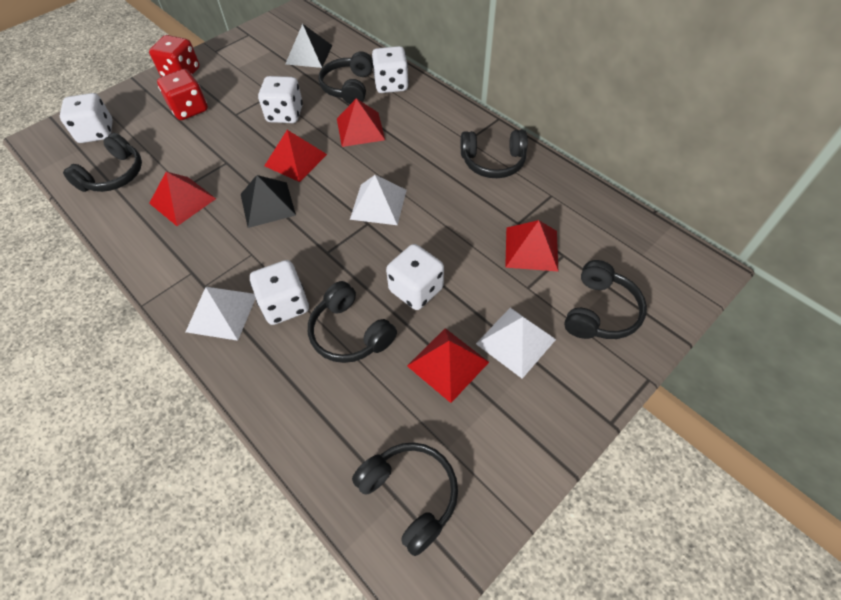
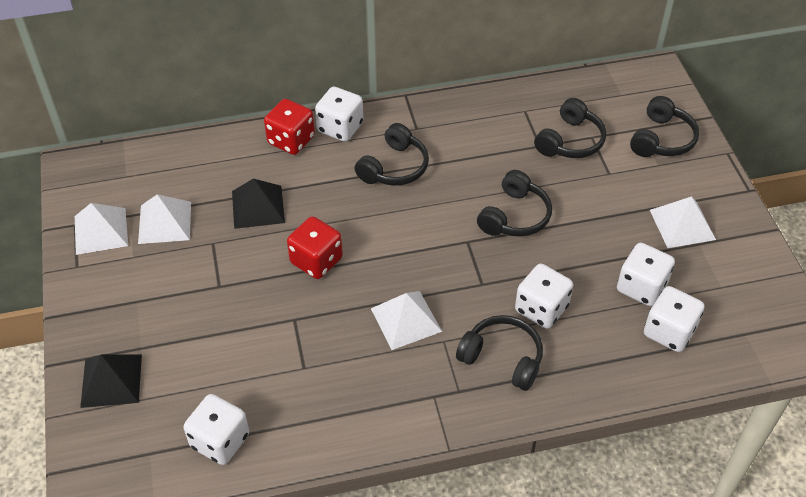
black headphones: 6 -> 5
red pyramid: 5 -> 0
white pyramid: 3 -> 4

